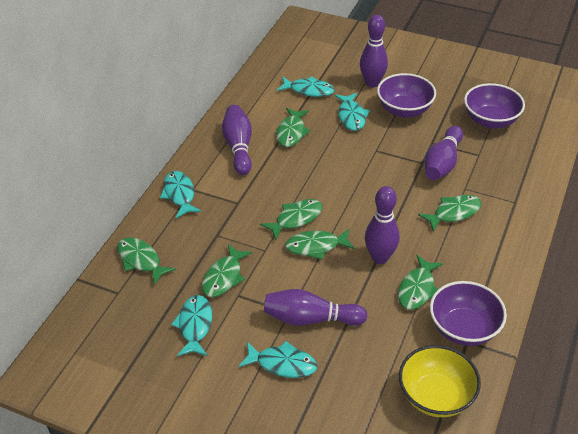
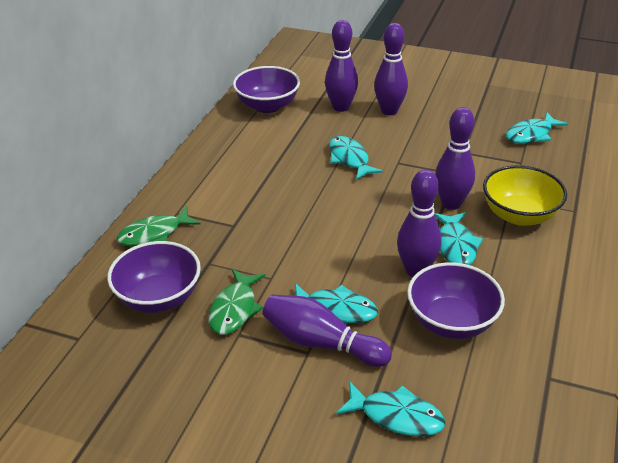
green fish: 7 -> 2

